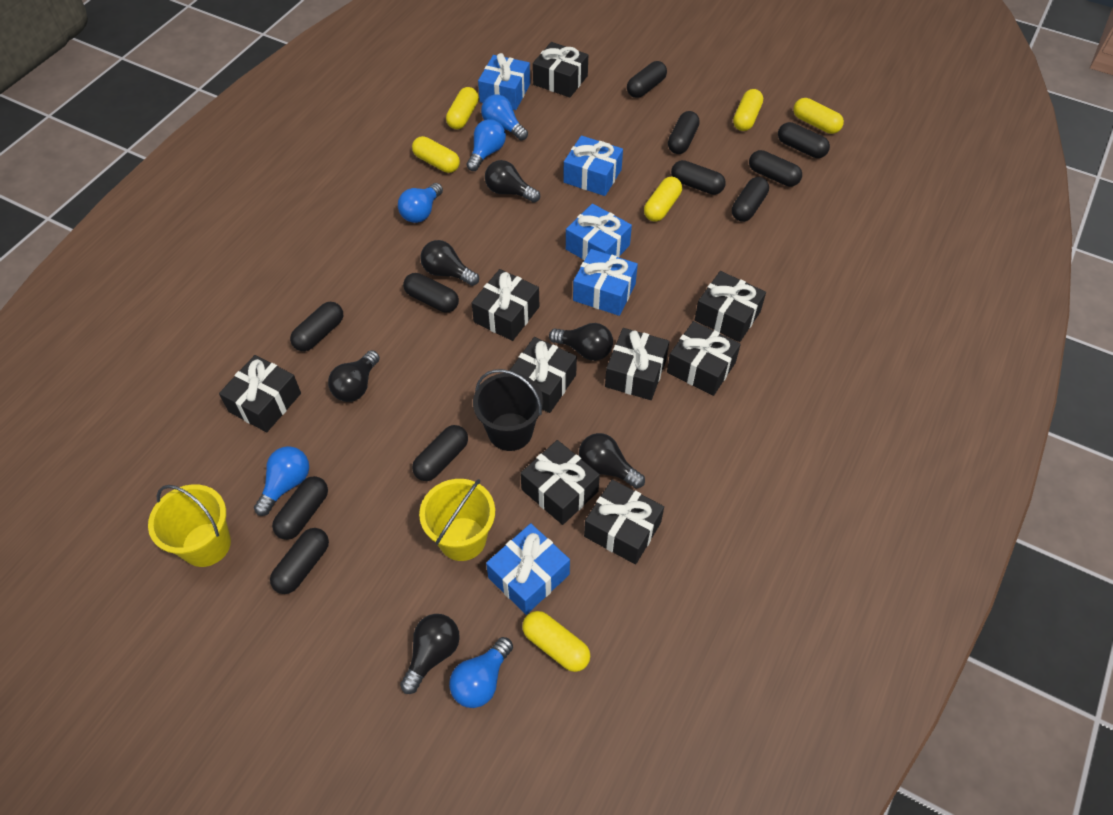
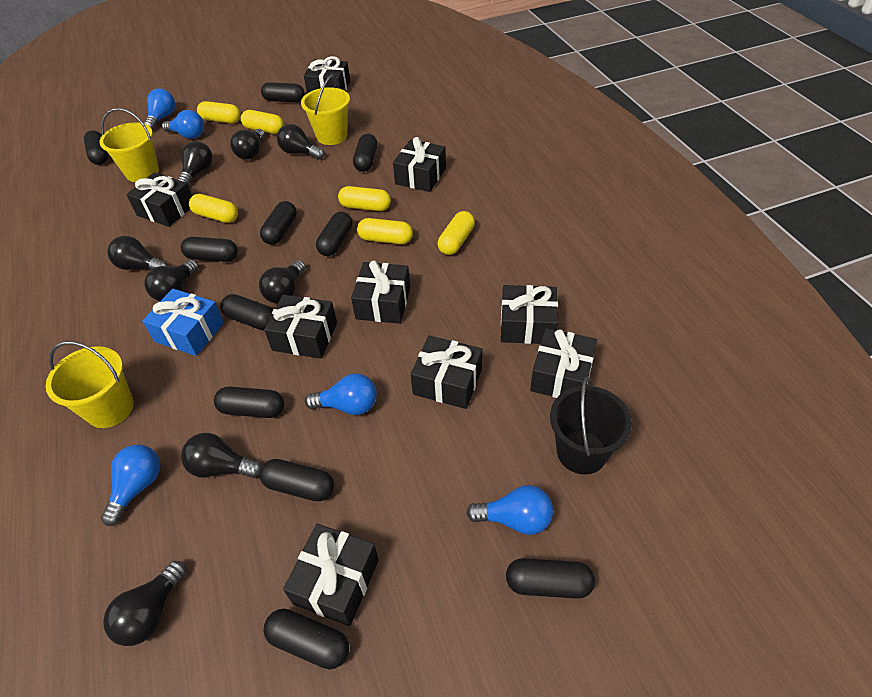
black light bulb: 6 -> 8
blue gift: 5 -> 1
yellow bucket: 2 -> 3

